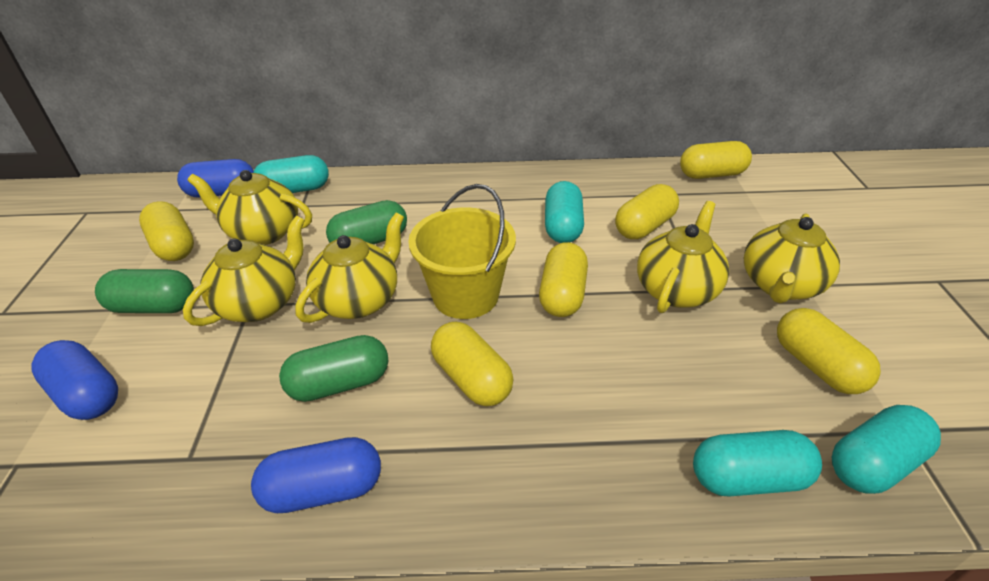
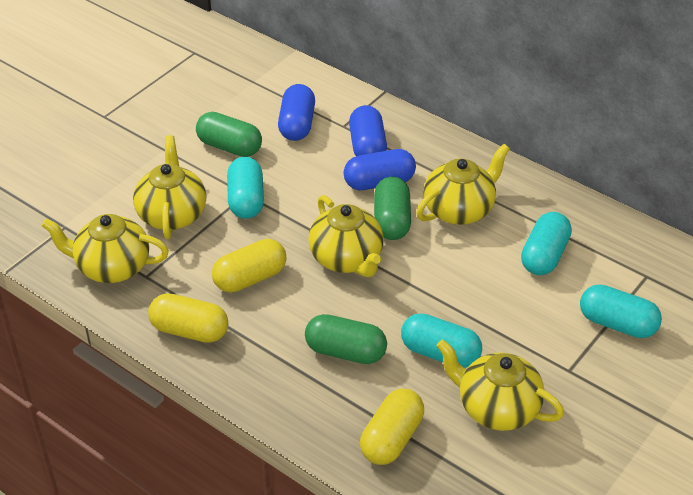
yellow bucket: 1 -> 0
yellow capsule: 6 -> 3

